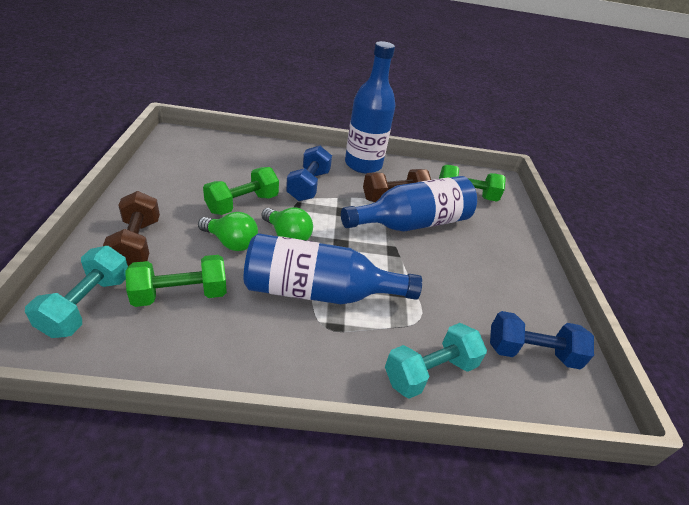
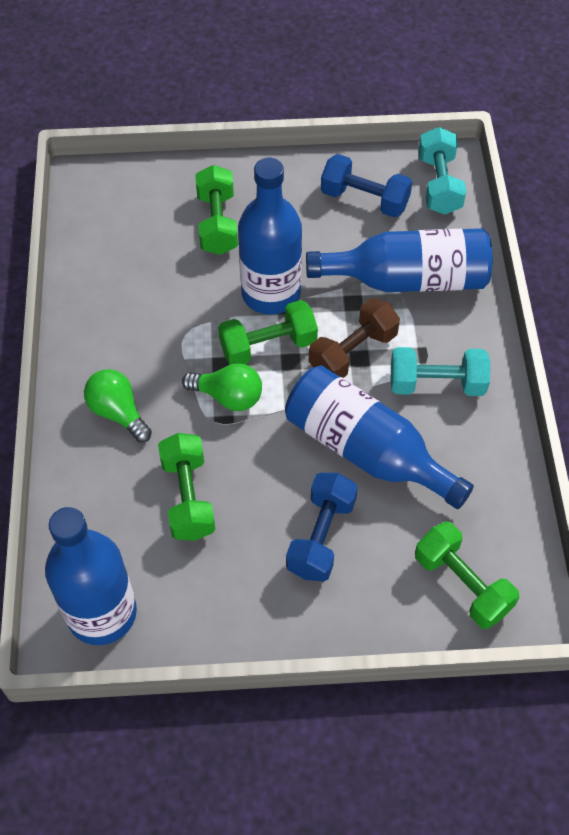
blue bottle: 3 -> 4
brown dumbbell: 2 -> 1
green dumbbell: 3 -> 4

